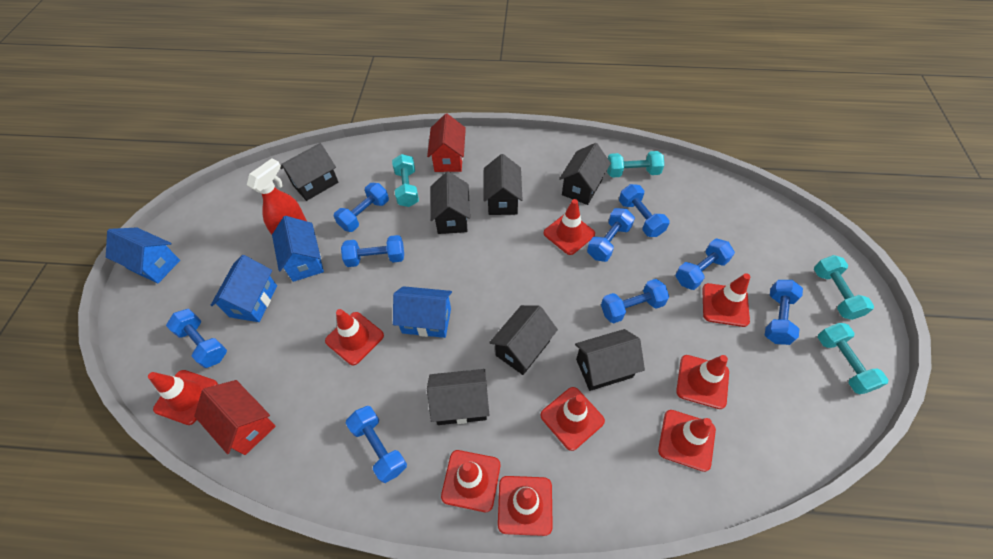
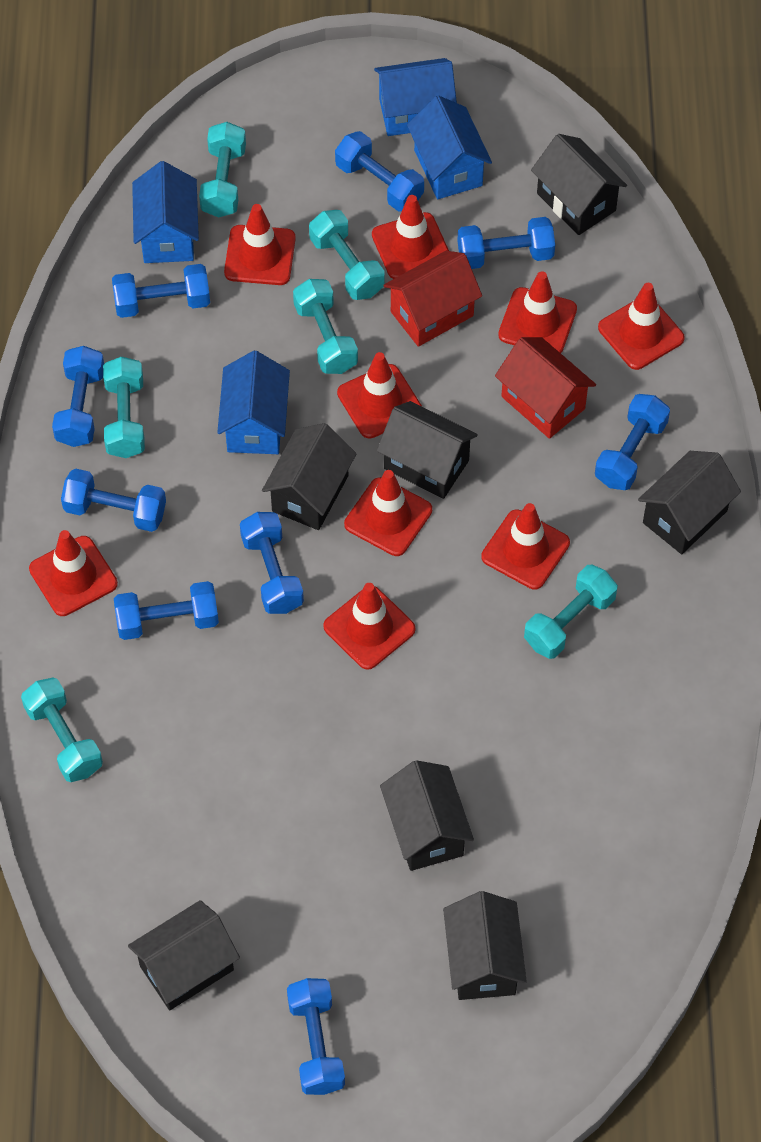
red spray bottle: 1 -> 0
turquoise dumbbell: 4 -> 6

